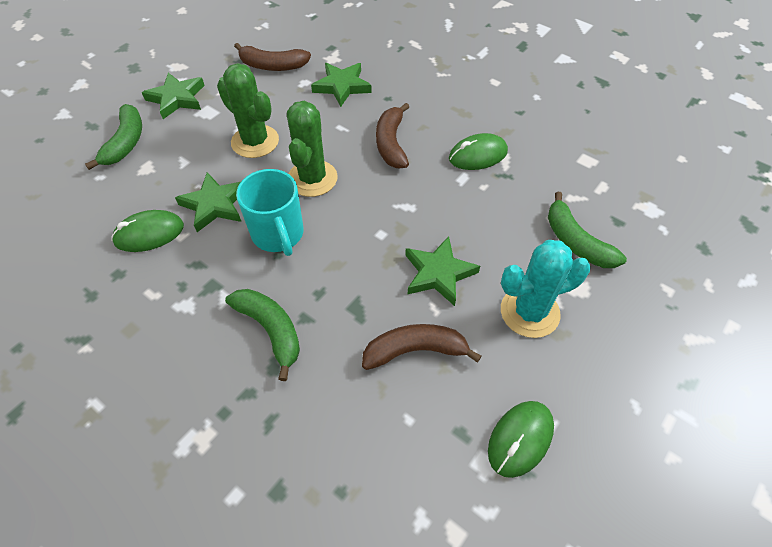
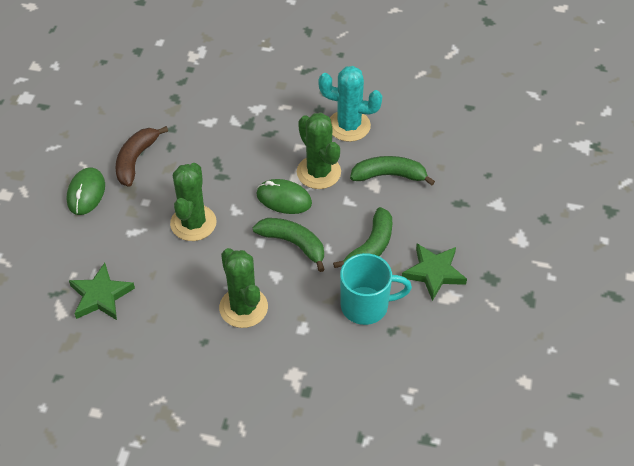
brown banana: 3 -> 1
green cactus: 2 -> 3
green mouse: 3 -> 2
green star: 4 -> 2

